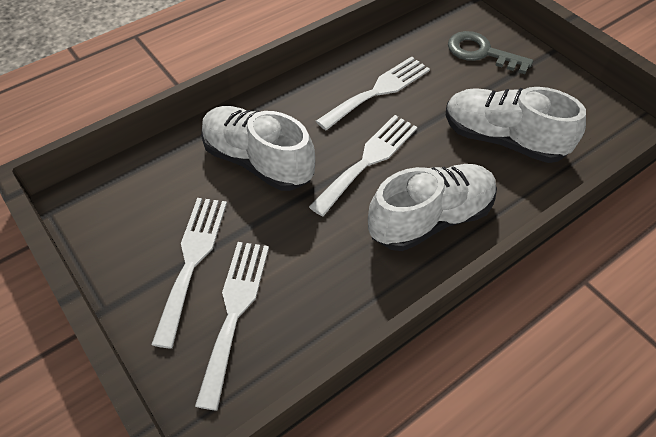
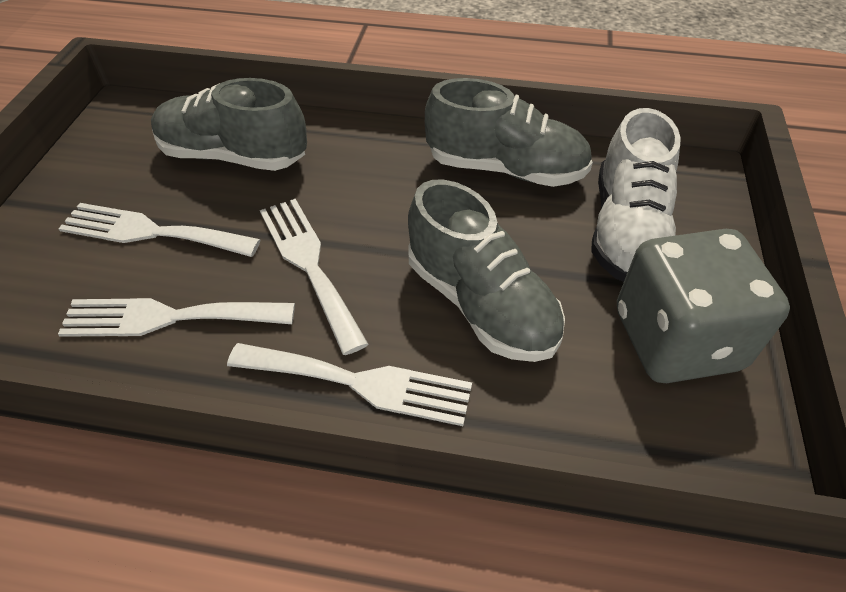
grey dice: 0 -> 1
grey key: 1 -> 0
grey shoe: 0 -> 3
white shoe: 3 -> 1

